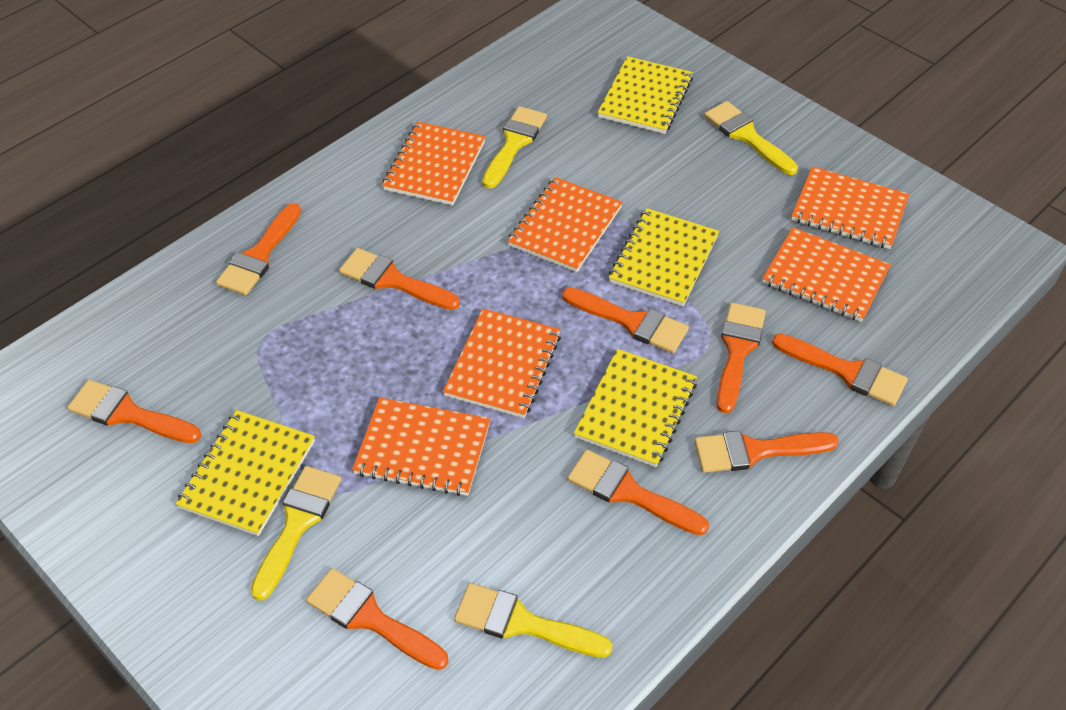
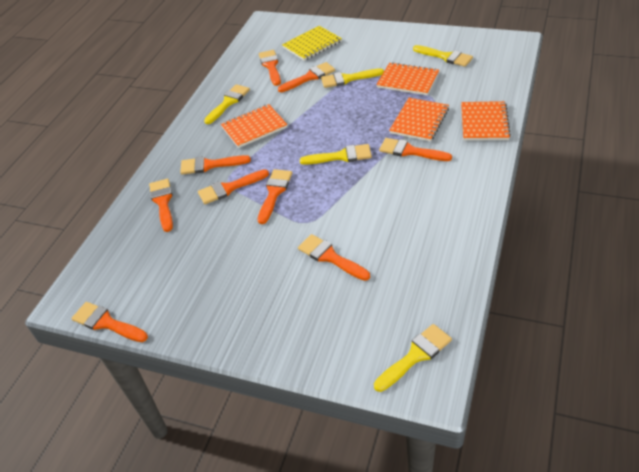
orange notebook: 6 -> 4
yellow brush: 4 -> 5
yellow notebook: 4 -> 1

